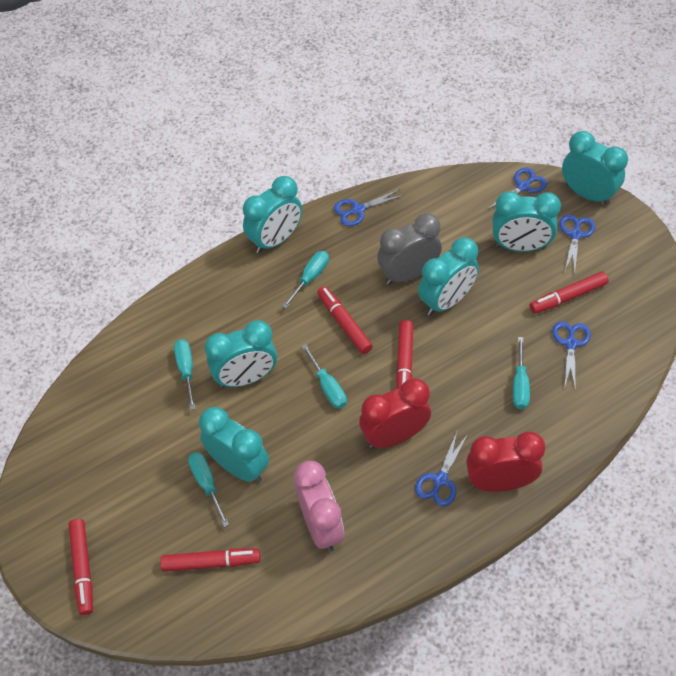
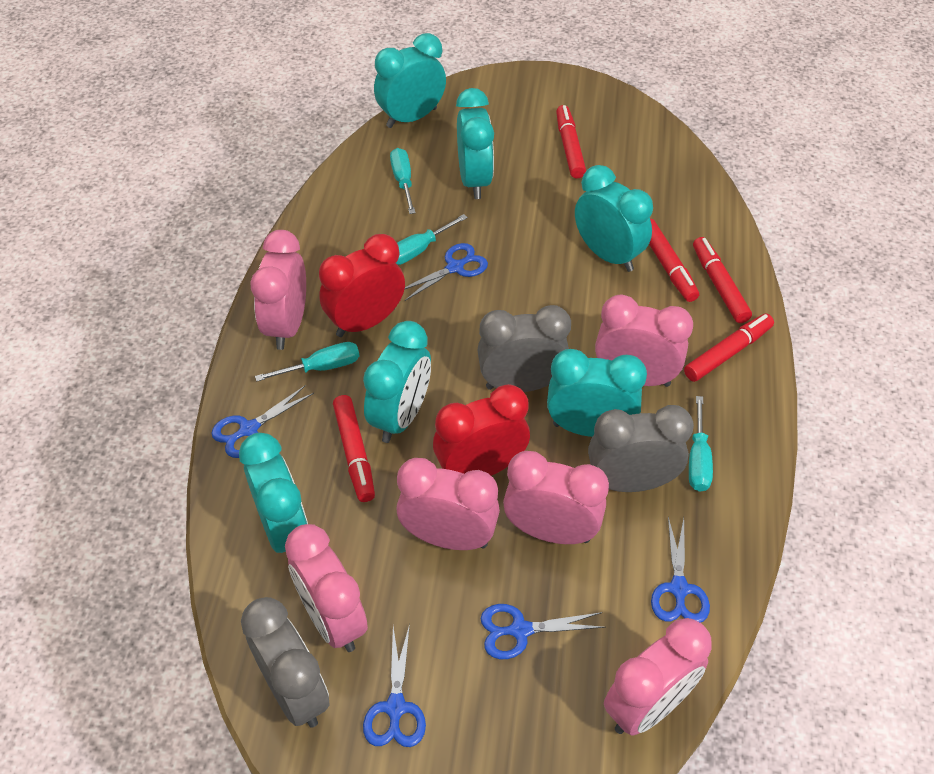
grey clock: 1 -> 3
pink clock: 1 -> 6
turquoise screwdriver: 5 -> 4

